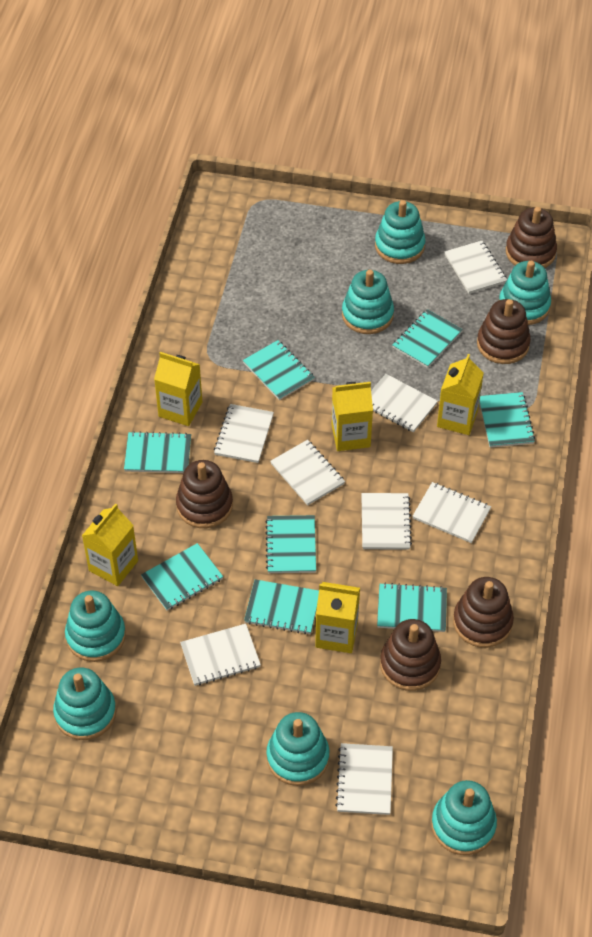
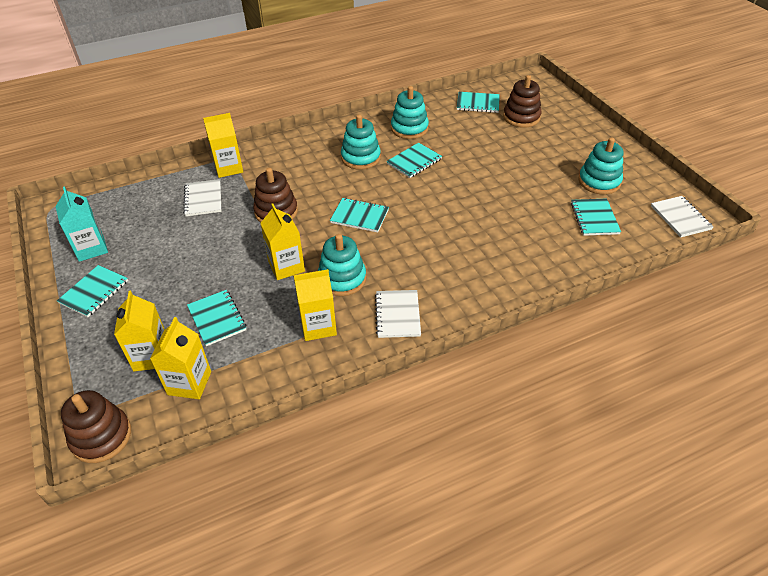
brown stacking toy: 5 -> 3
turquoise carton: 0 -> 1
turquoise notebook: 8 -> 6
turquoise stacking toy: 7 -> 4
white notebook: 8 -> 3

